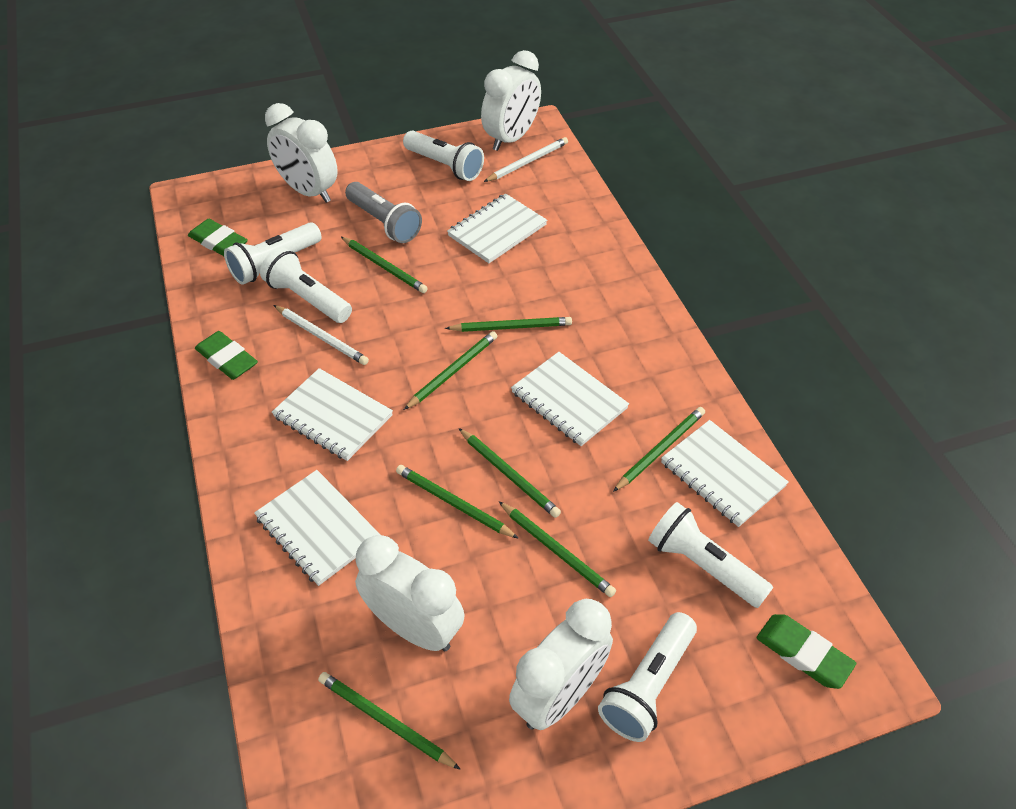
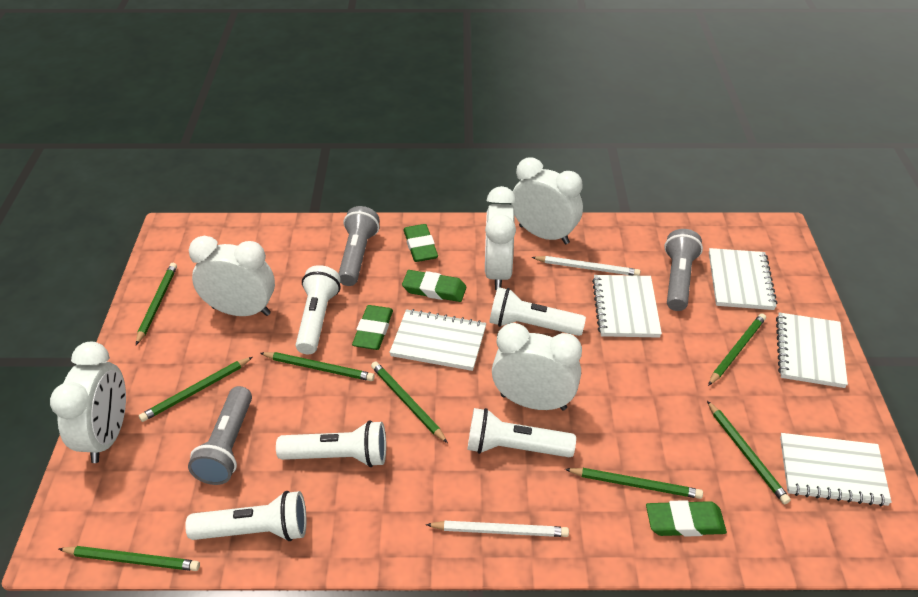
green eraser: 3 -> 4
grey flashlight: 1 -> 3
white clock: 4 -> 5

